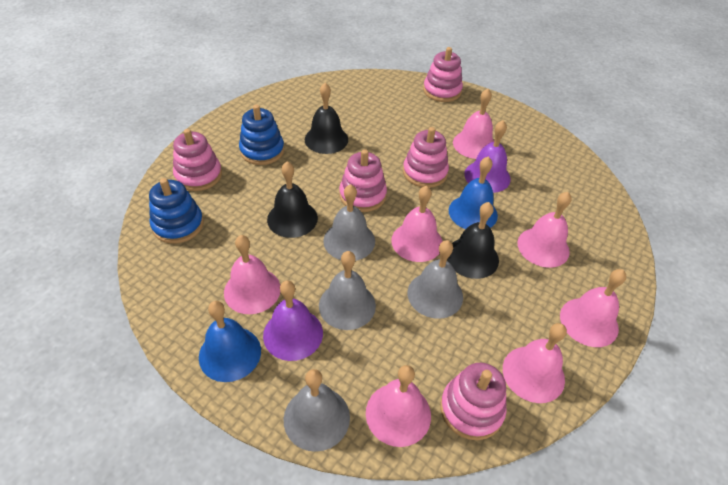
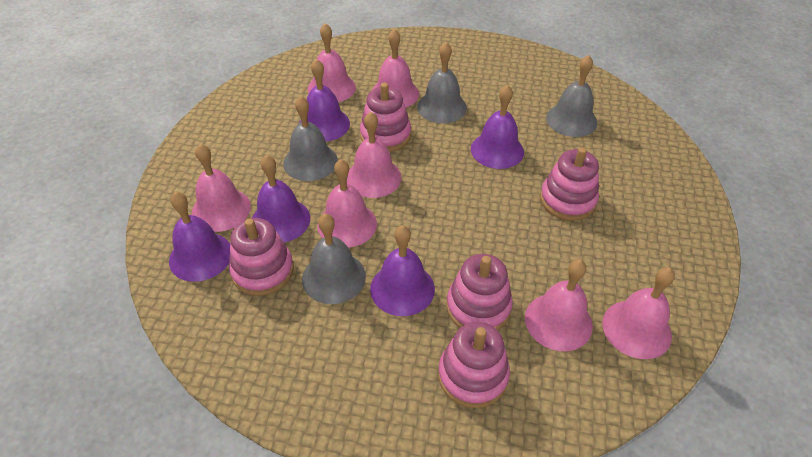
black bell: 3 -> 0
blue bell: 2 -> 0
blue stacking toy: 2 -> 0
purple bell: 2 -> 5

